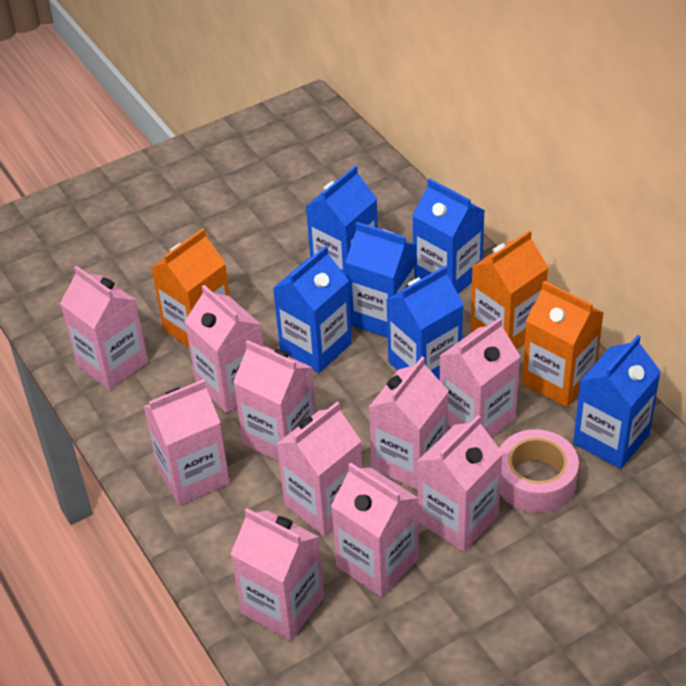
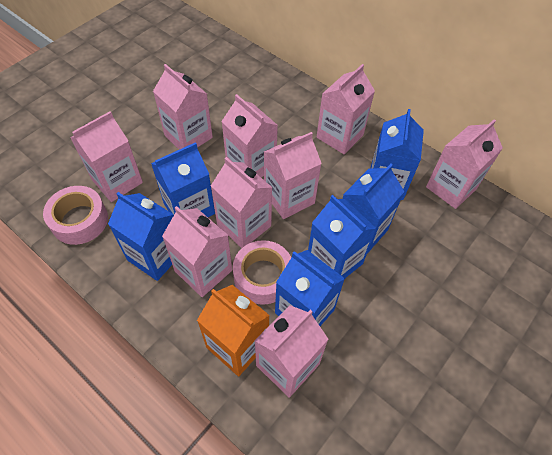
orange carton: 3 -> 1
pink carton: 10 -> 9
pink tape: 1 -> 2

